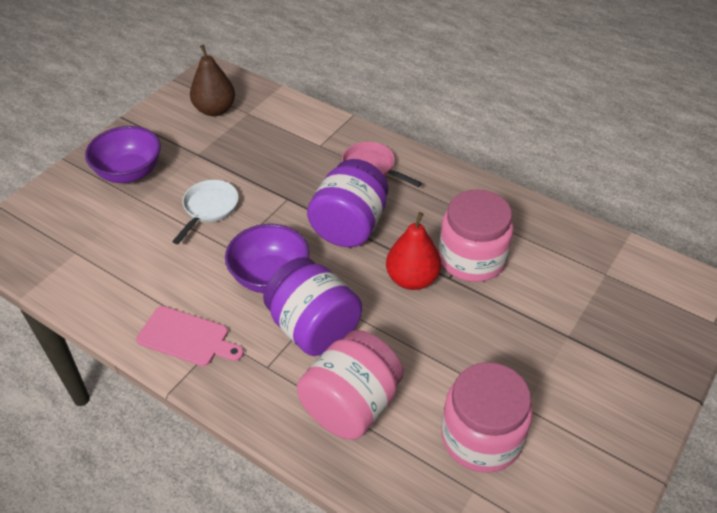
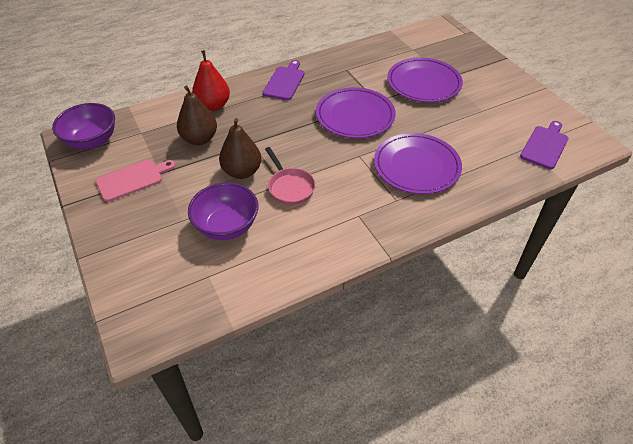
brown pear: 1 -> 2
pink jar: 3 -> 0
purple cutting board: 0 -> 2
purple jar: 2 -> 0
purple plate: 0 -> 3
white pan: 1 -> 0

